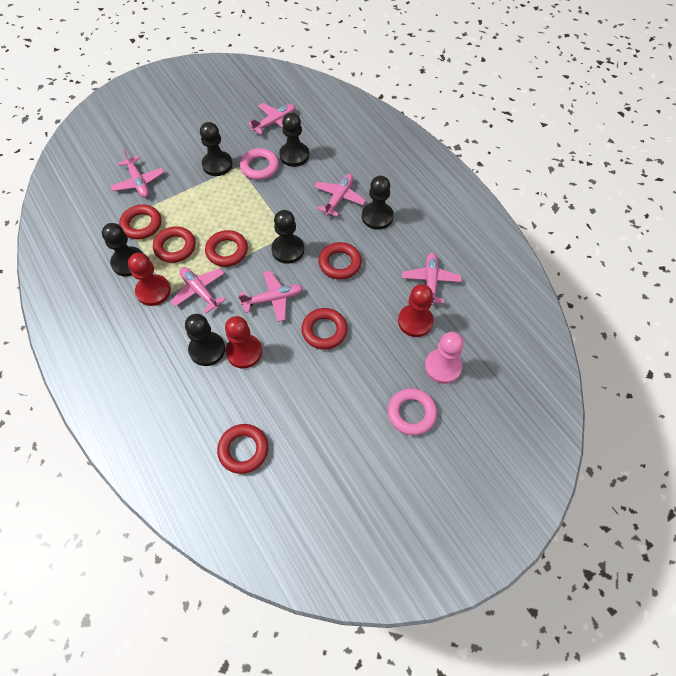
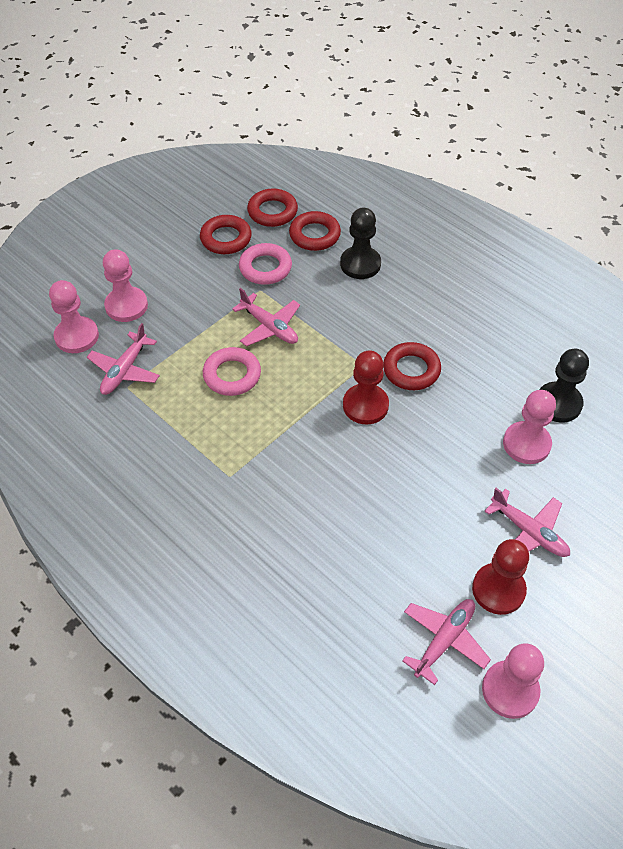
black pawn: 6 -> 2
pink pawn: 1 -> 4
pink plane: 6 -> 4
red pawn: 3 -> 2
red ring: 6 -> 4

